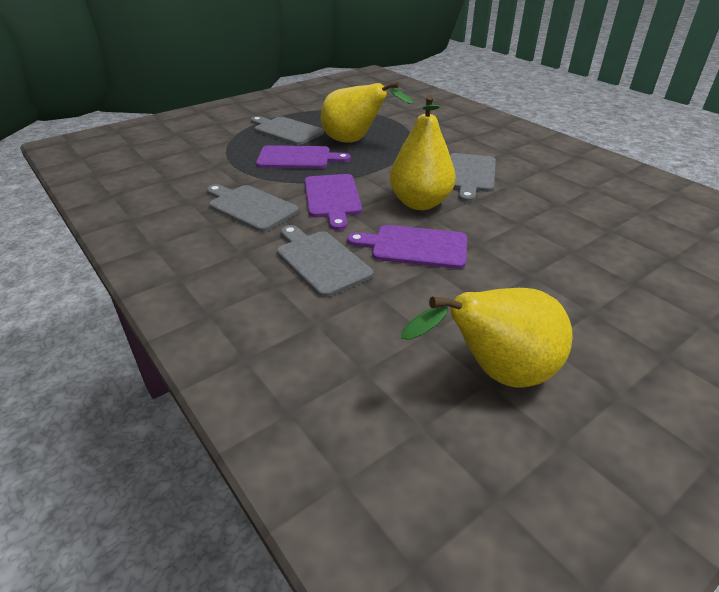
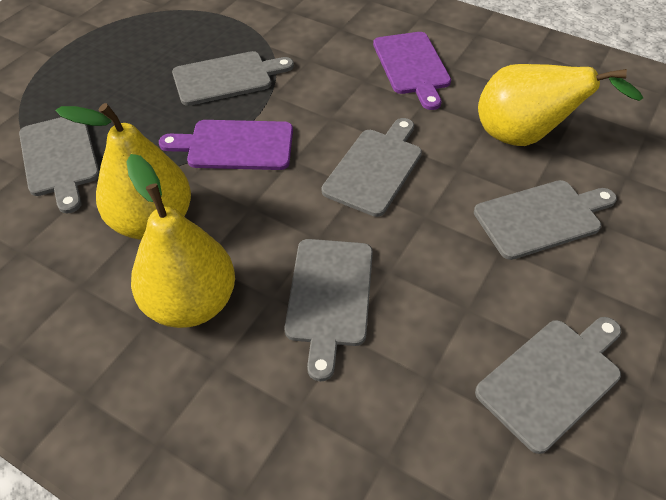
grey cutting board: 4 -> 6
purple cutting board: 3 -> 2

